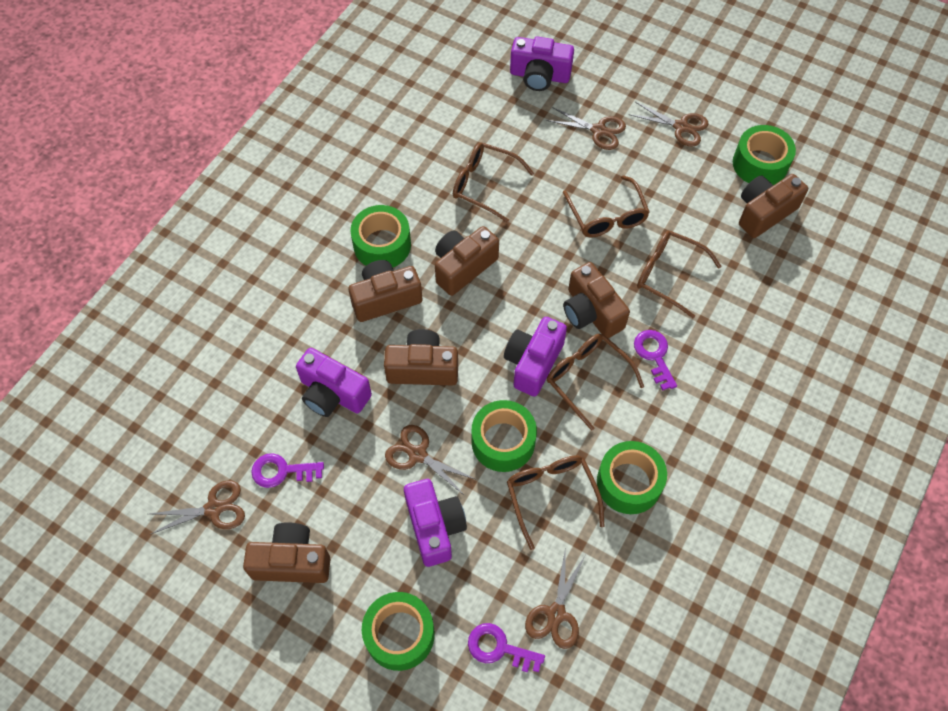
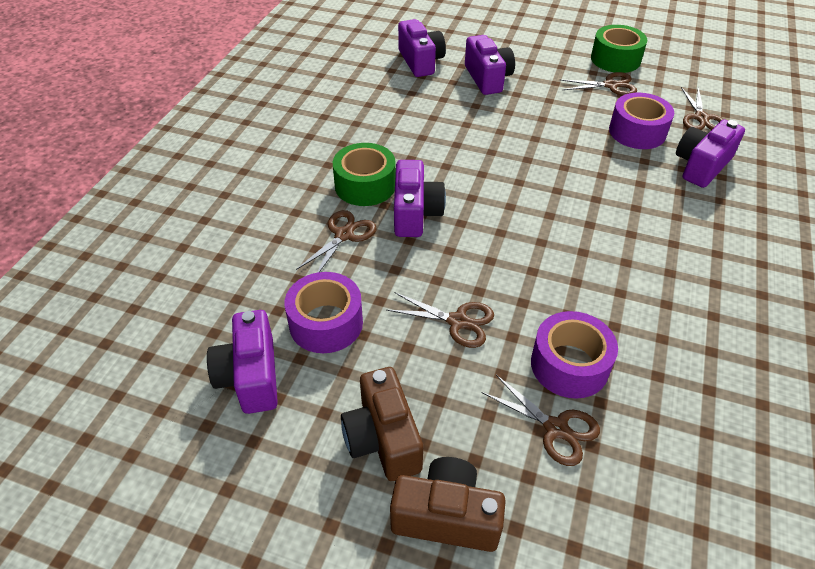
brown camera: 6 -> 2
brown glasses: 5 -> 0
green tape: 5 -> 2
purple camera: 4 -> 5
purple key: 3 -> 0
purple tape: 0 -> 3

